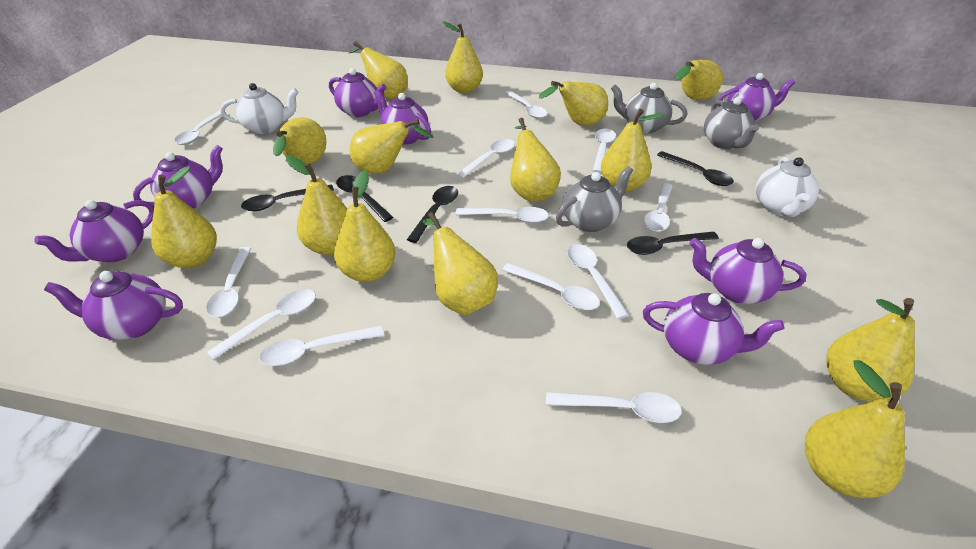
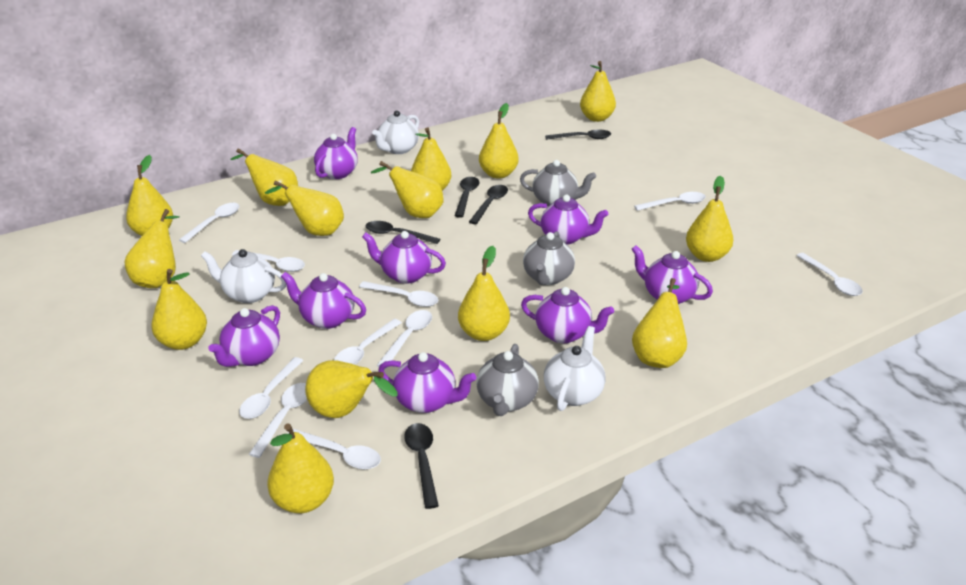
white spoon: 12 -> 10
white teapot: 2 -> 3

